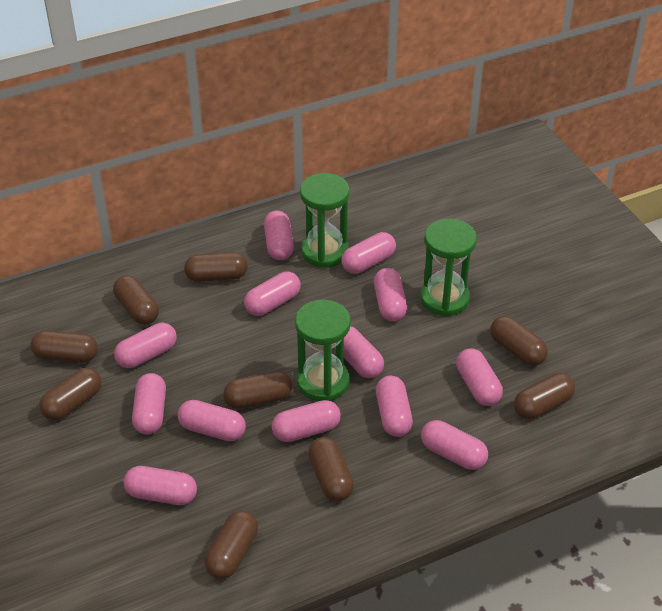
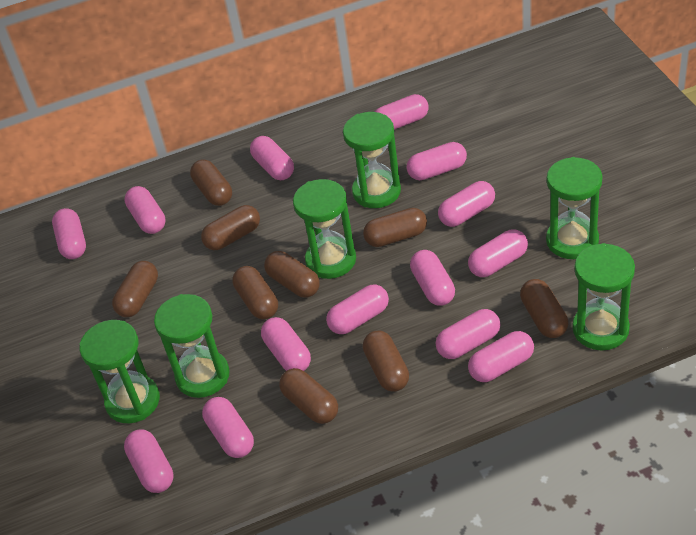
green hourglass: 3 -> 6
pink capsule: 13 -> 14

